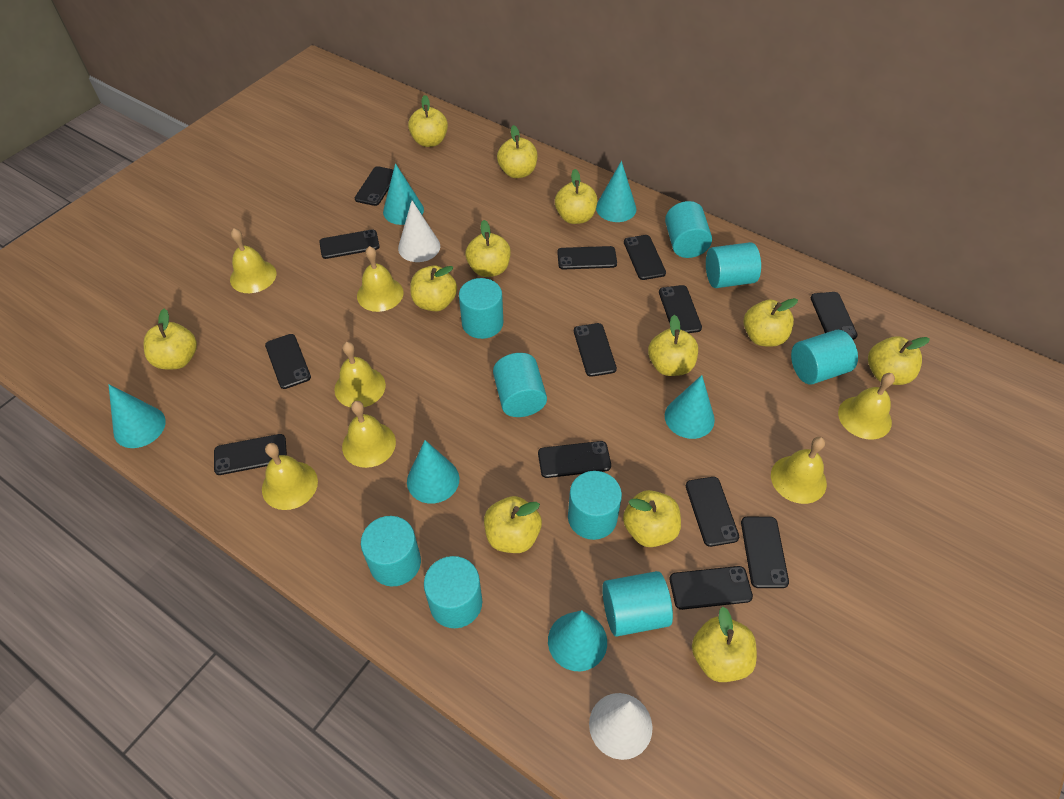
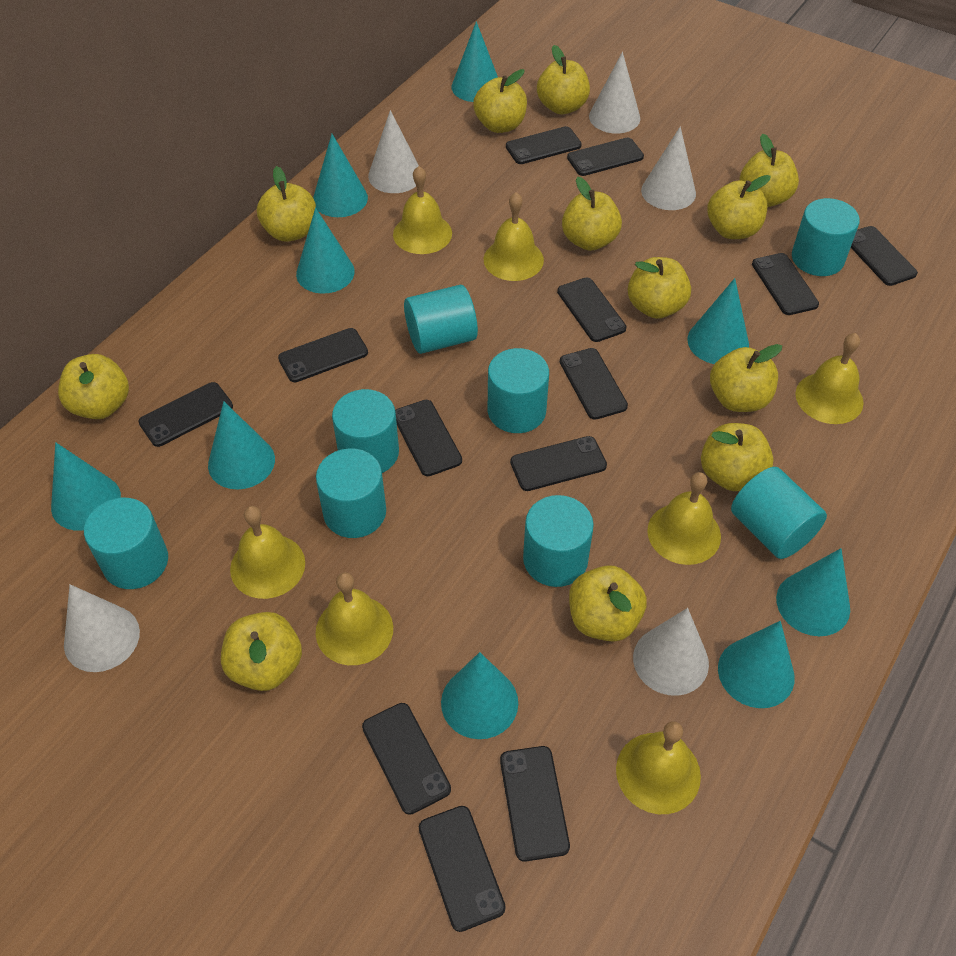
turquoise cone: 6 -> 9
turquoise cylinder: 9 -> 8
white cone: 2 -> 5

